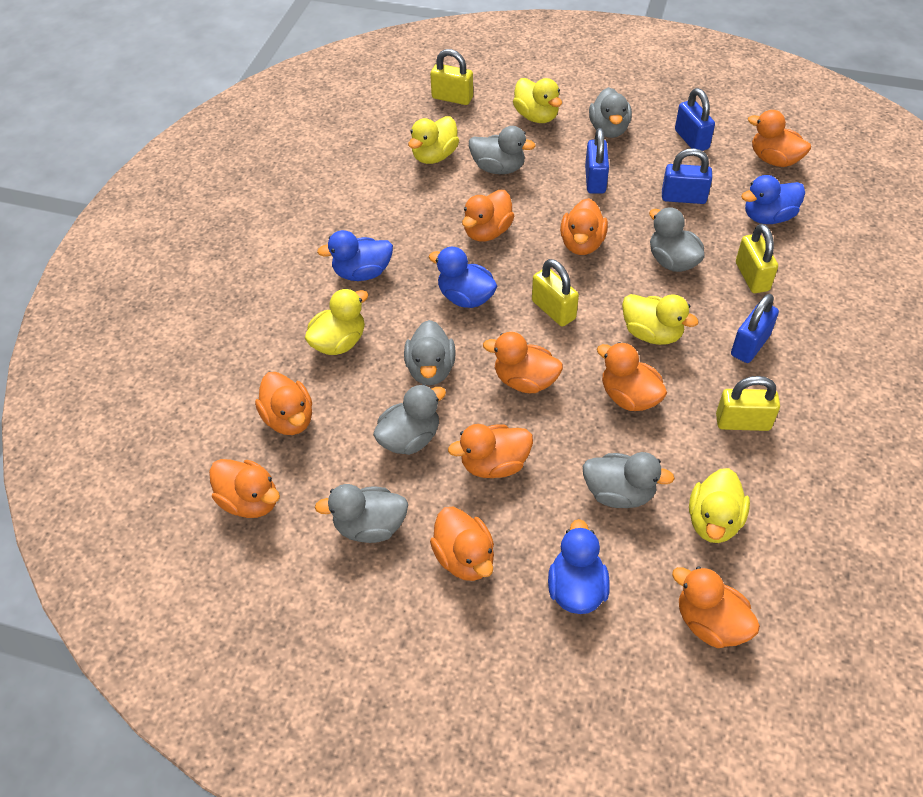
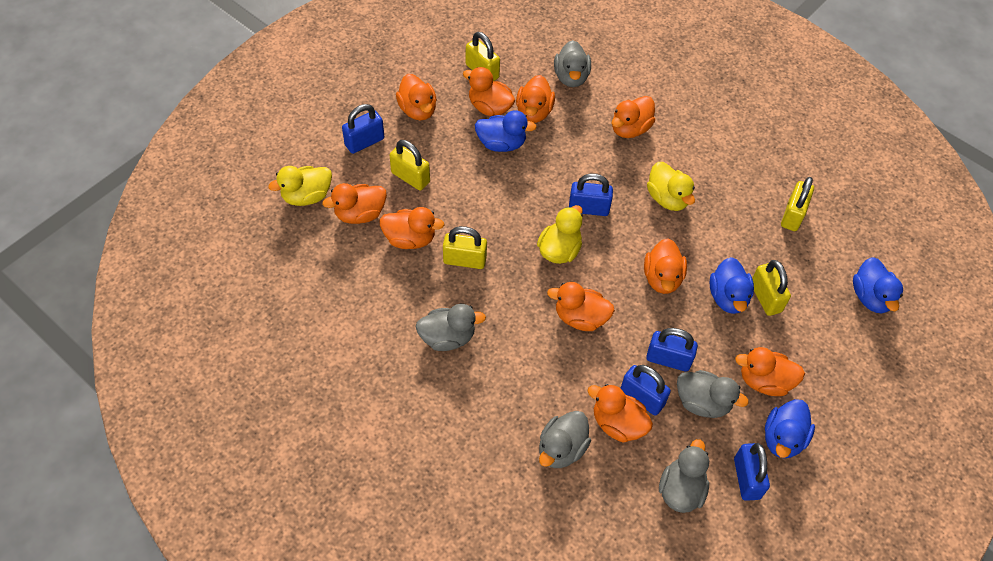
blue padlock: 4 -> 5
grey duck: 7 -> 5
yellow duck: 5 -> 3
yellow padlock: 4 -> 5

